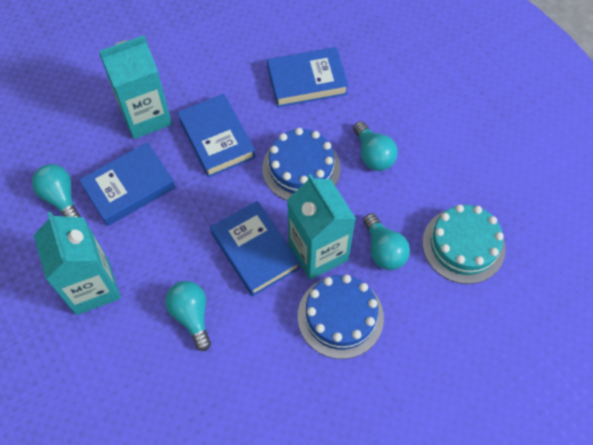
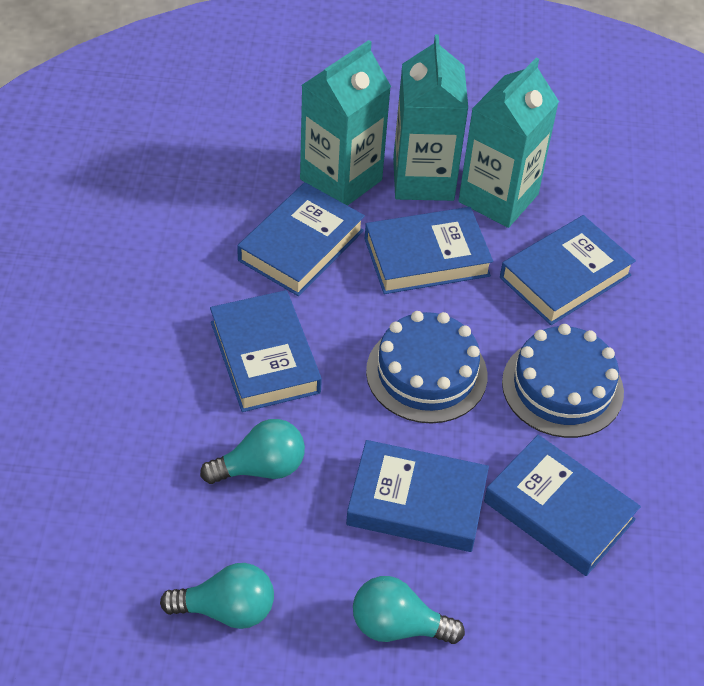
blue book: 4 -> 6
turquoise cake: 1 -> 0
turquoise light bulb: 4 -> 3

